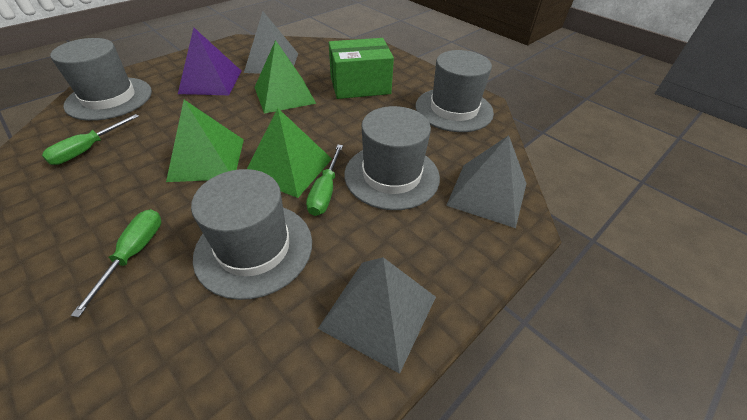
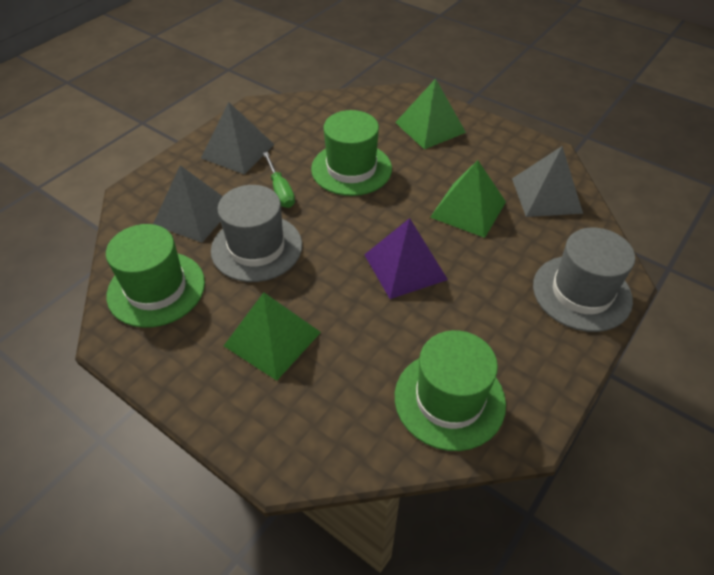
green box: 1 -> 0
green hat: 0 -> 3
green screwdriver: 3 -> 1
grey hat: 4 -> 2

